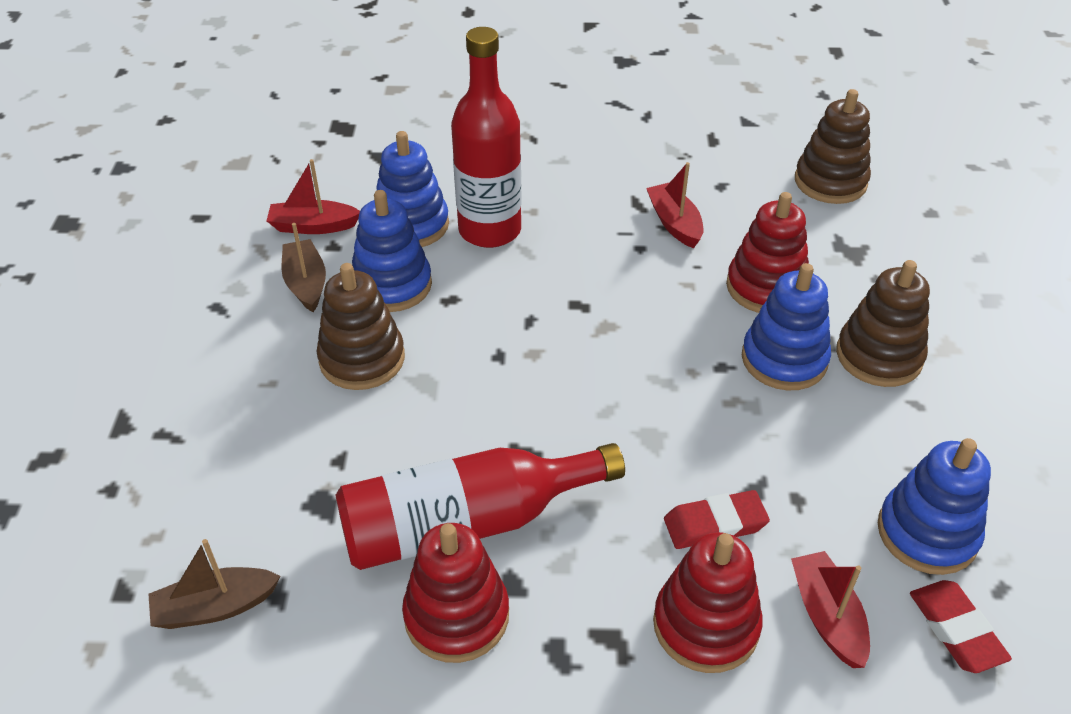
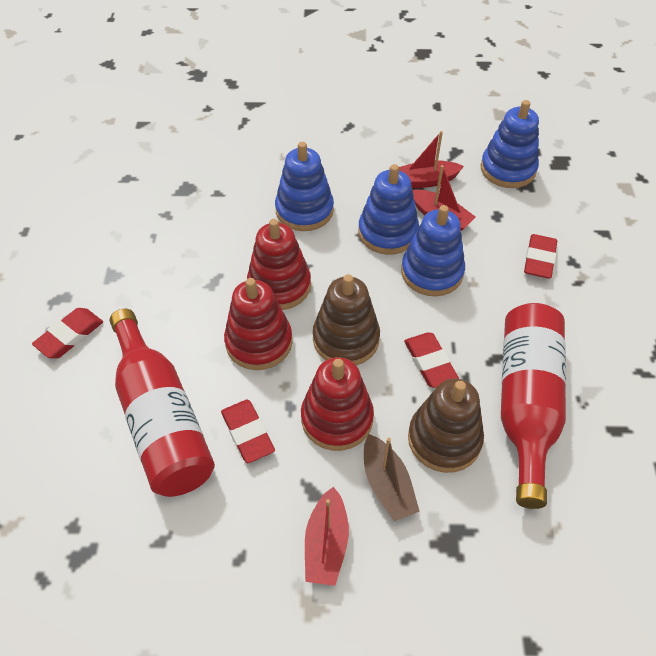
brown boat: 2 -> 1
brown stacking toy: 3 -> 2
red eraser: 2 -> 4

